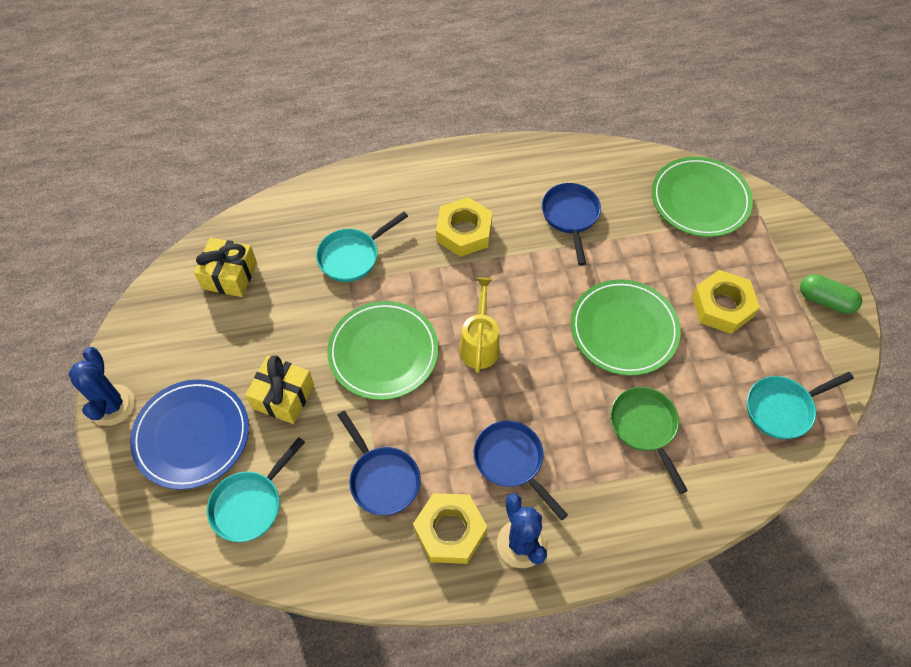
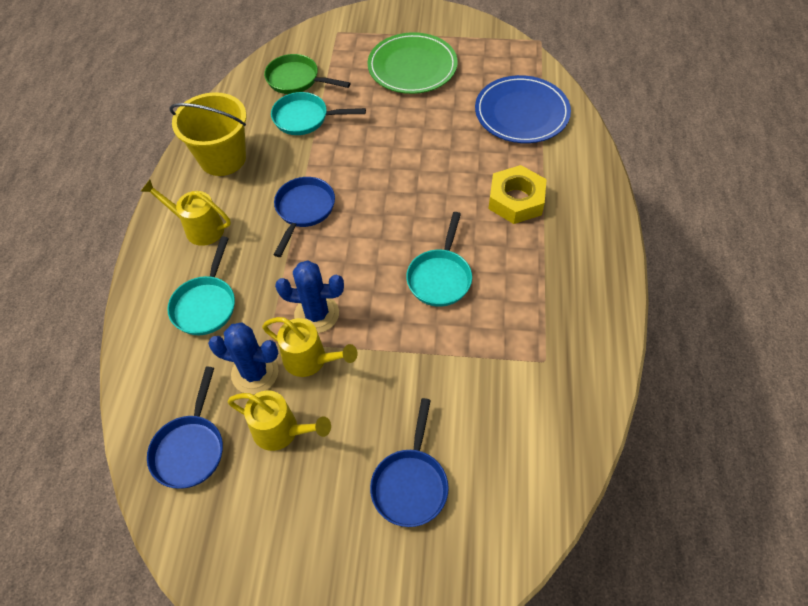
green capsule: 1 -> 0
green plate: 3 -> 1
yellow bucket: 0 -> 1
yellow gift: 2 -> 0
yellow nut: 3 -> 1
yellow watering can: 1 -> 3

